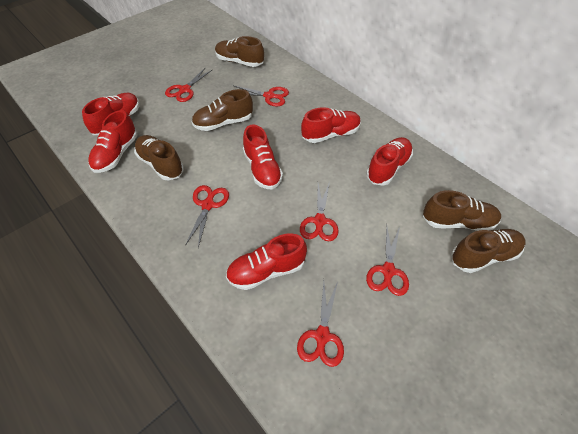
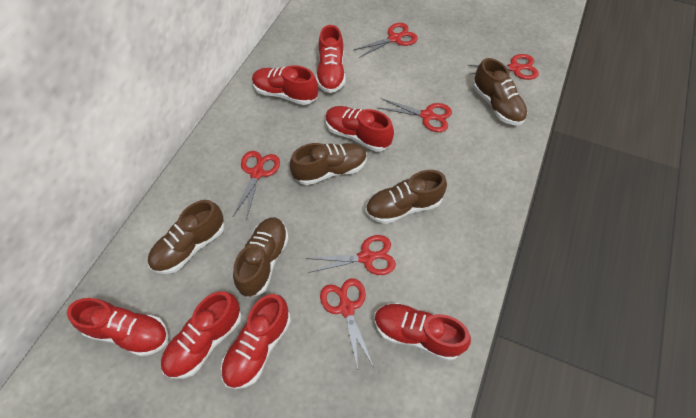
red shoe: 6 -> 7

